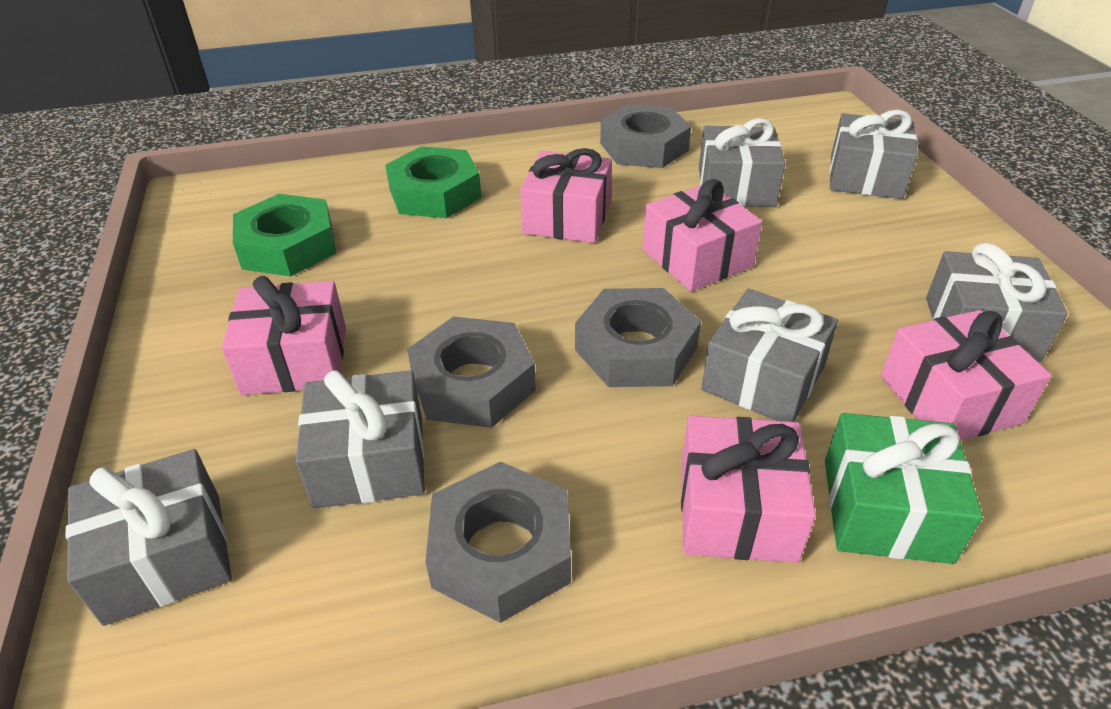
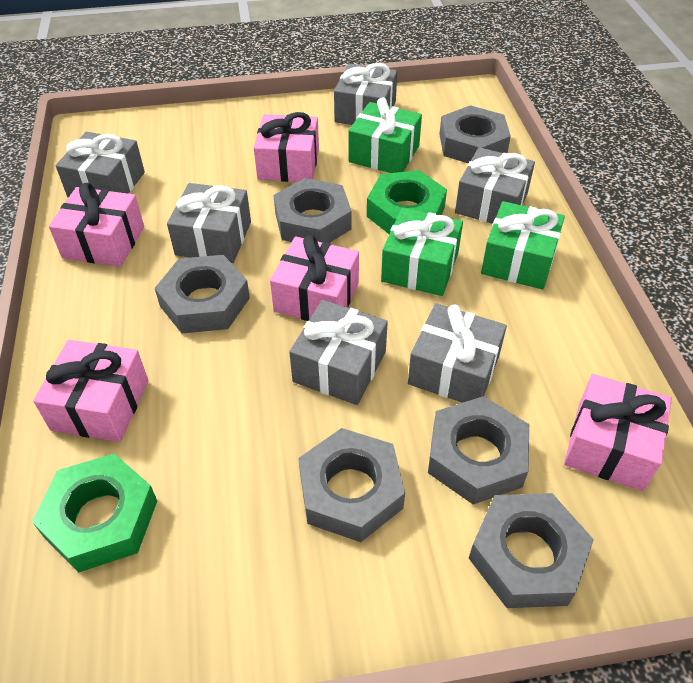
green gift: 1 -> 3
grey nut: 4 -> 6

